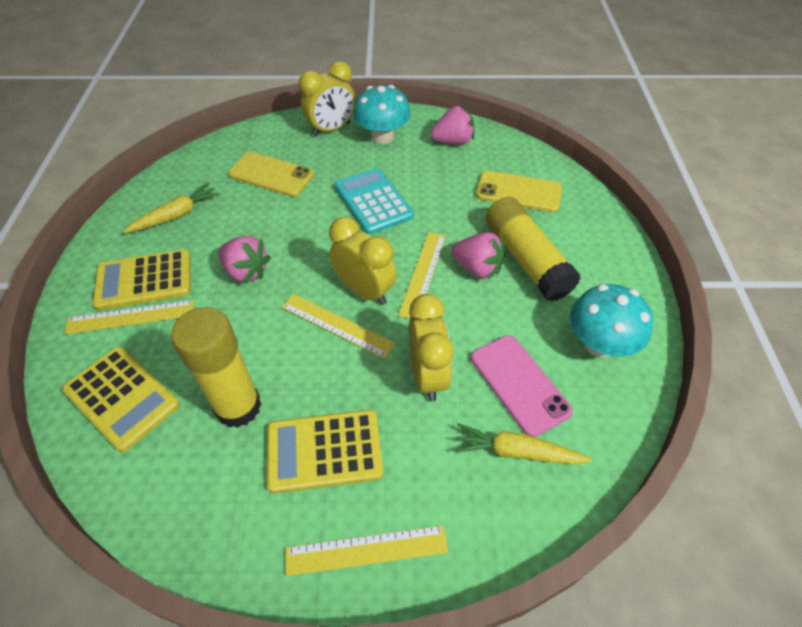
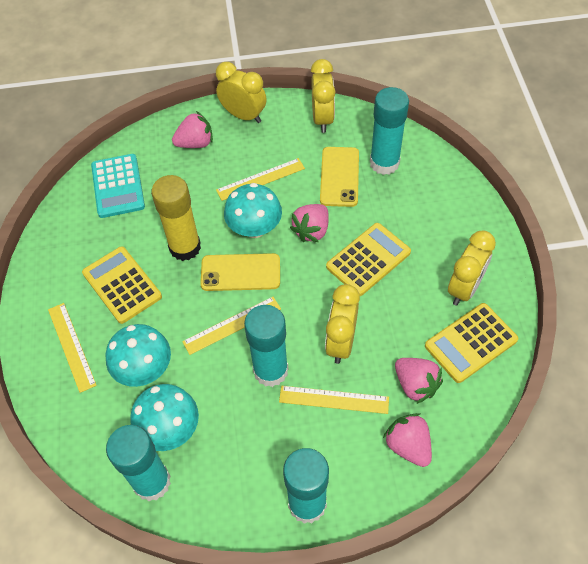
pink phone: 1 -> 0
pink strawberry: 3 -> 4
turquoise glue stick: 0 -> 4
turquoise mushroom: 2 -> 3
yellow carrot: 2 -> 0
yellow clock: 3 -> 4
yellow glue stick: 2 -> 1

